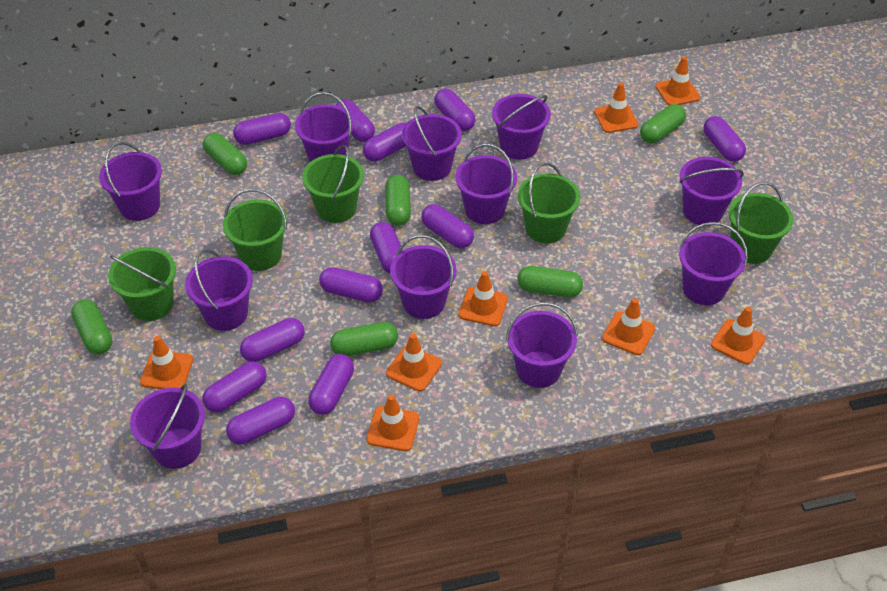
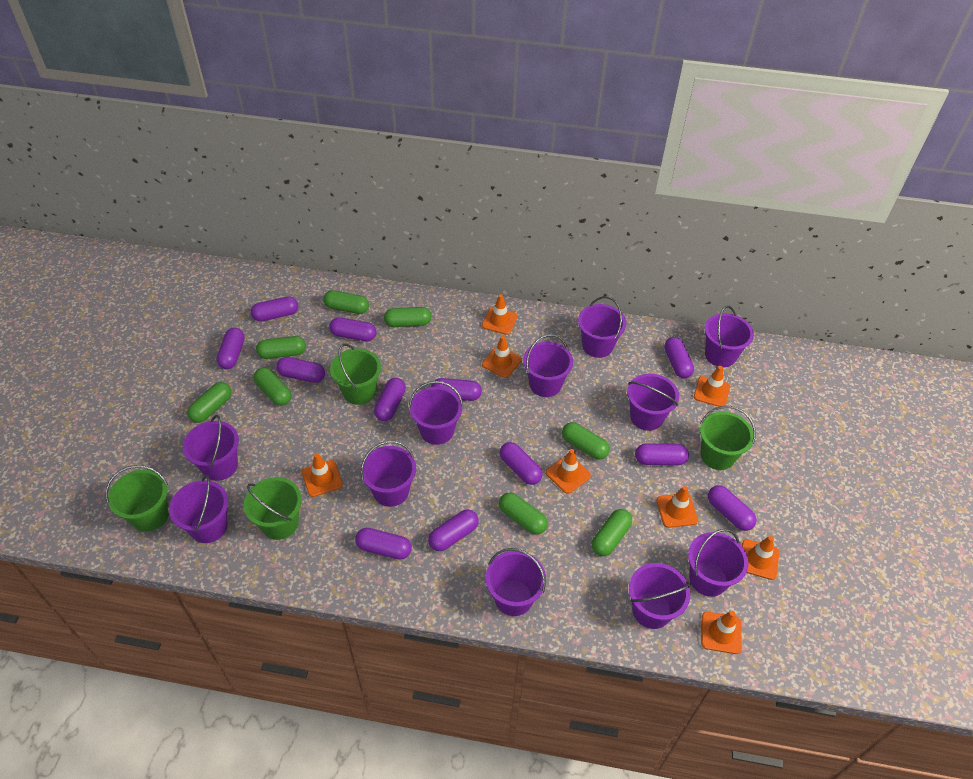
green bucket: 5 -> 4
green capsule: 6 -> 8

